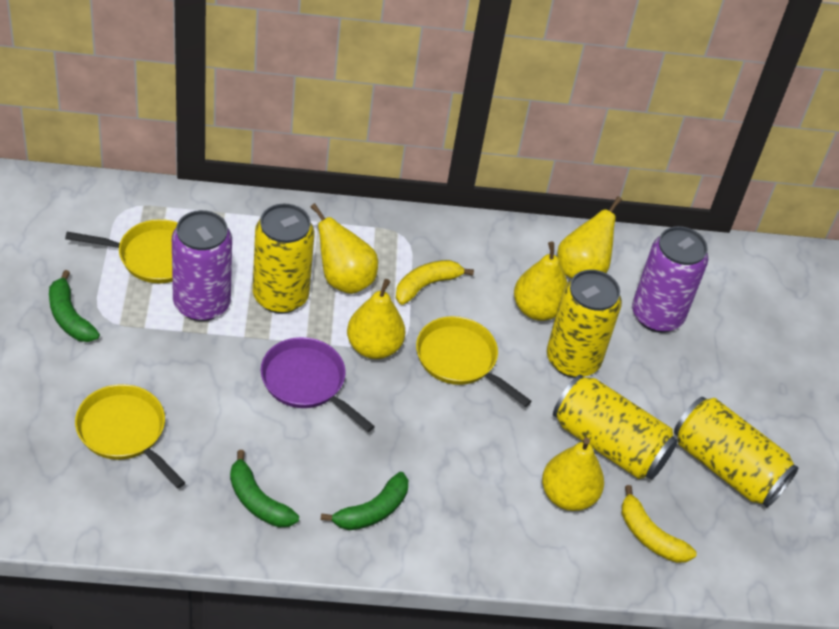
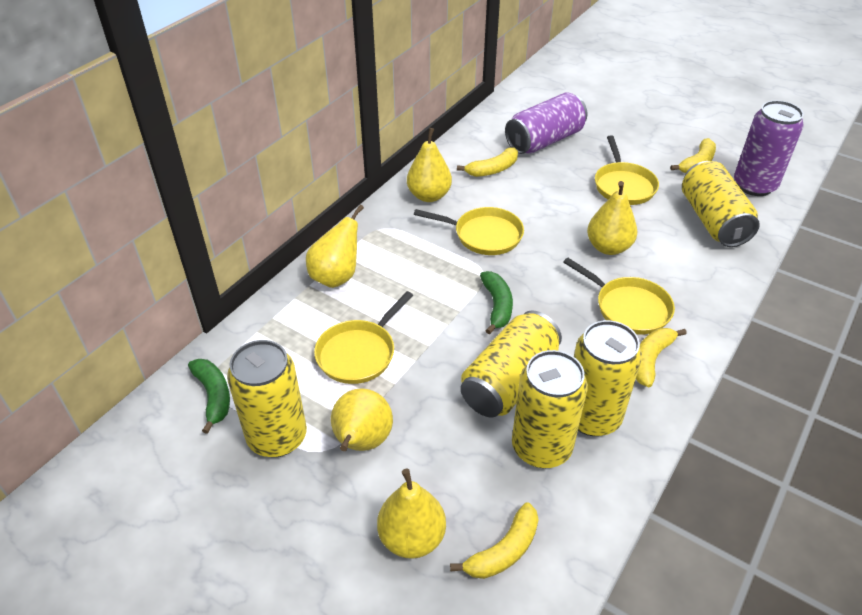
green banana: 3 -> 2
purple pan: 1 -> 0
yellow banana: 2 -> 4
yellow can: 4 -> 5
yellow pan: 3 -> 4

